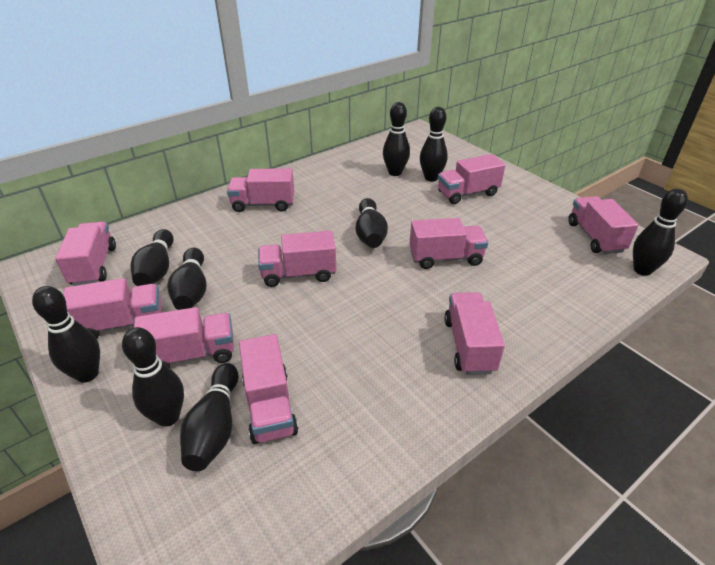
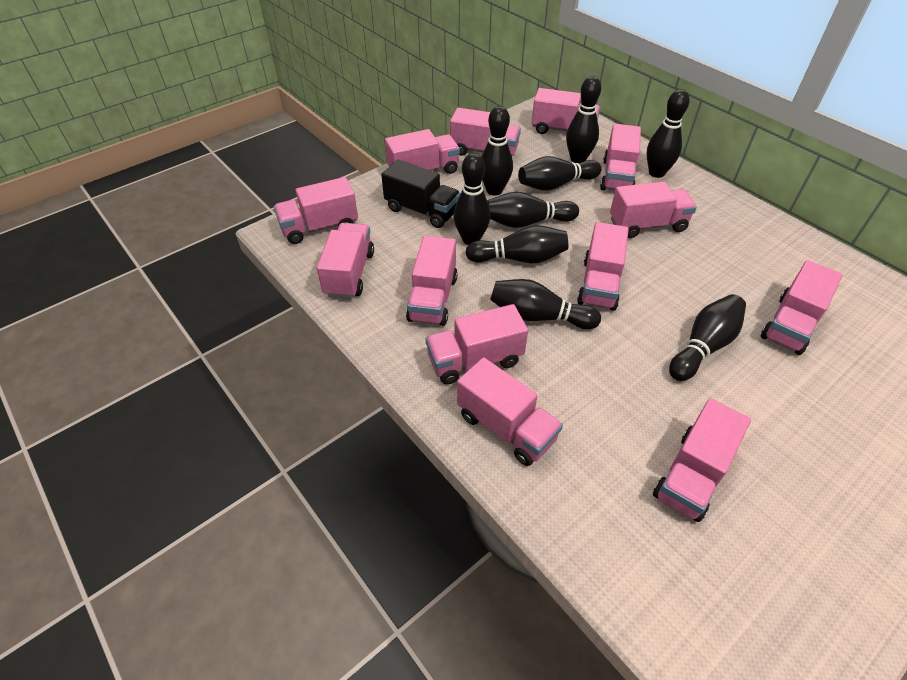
black truck: 0 -> 1
pink truck: 10 -> 13

